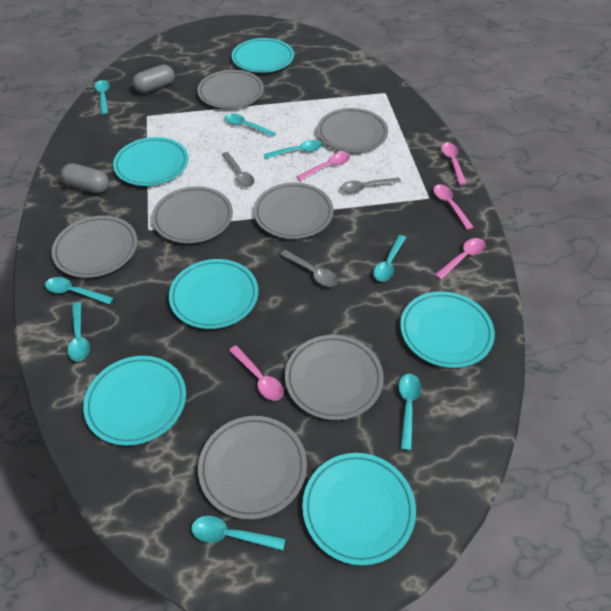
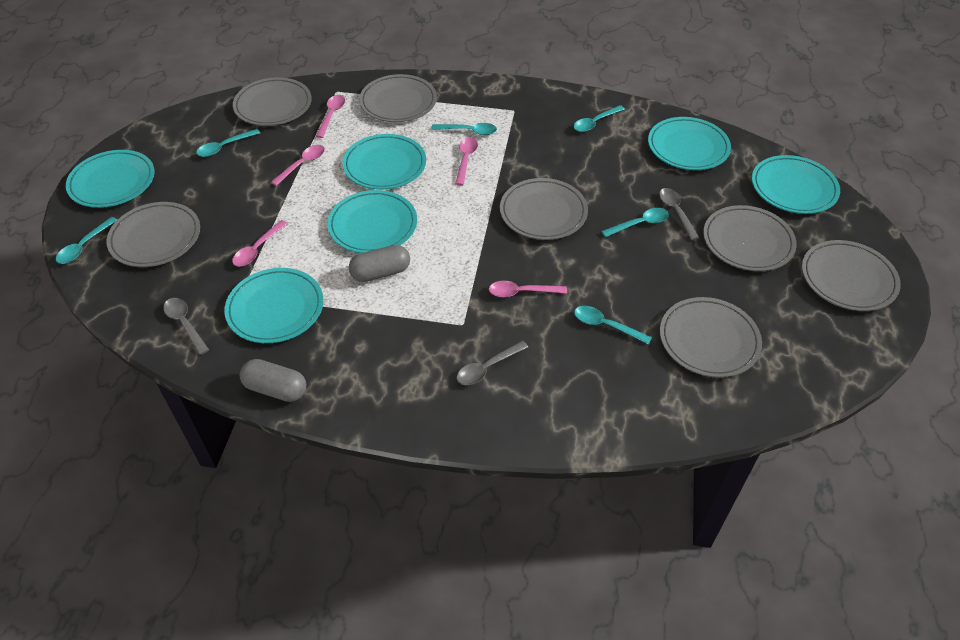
turquoise spoon: 8 -> 6

